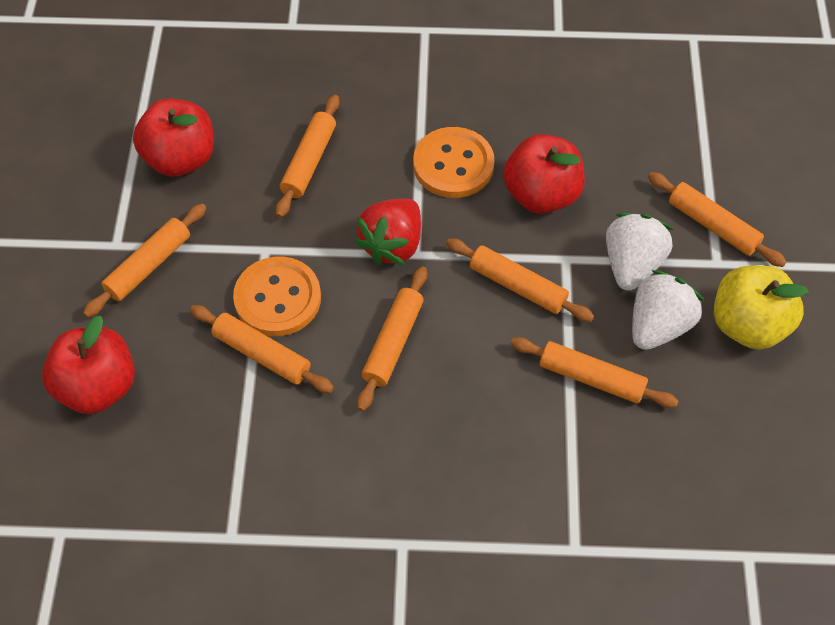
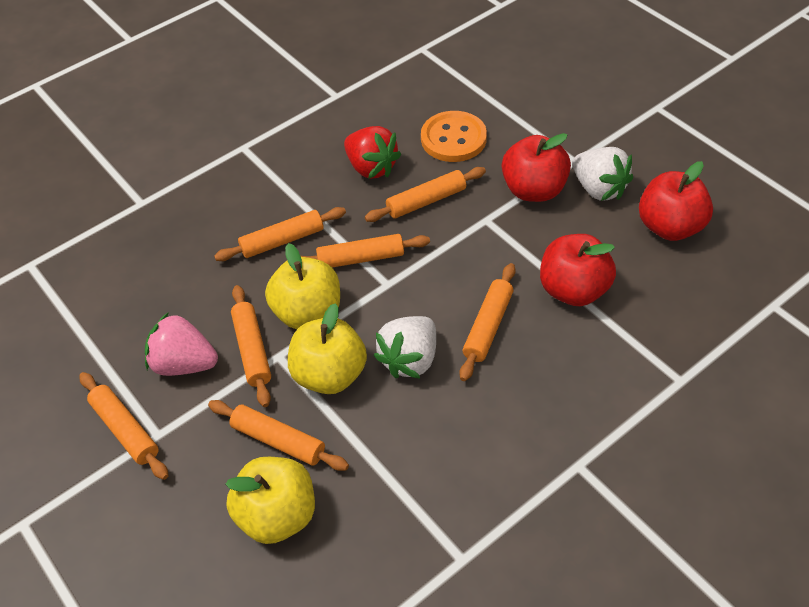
orange button: 2 -> 1
pink strawberry: 0 -> 1
yellow apple: 1 -> 3

